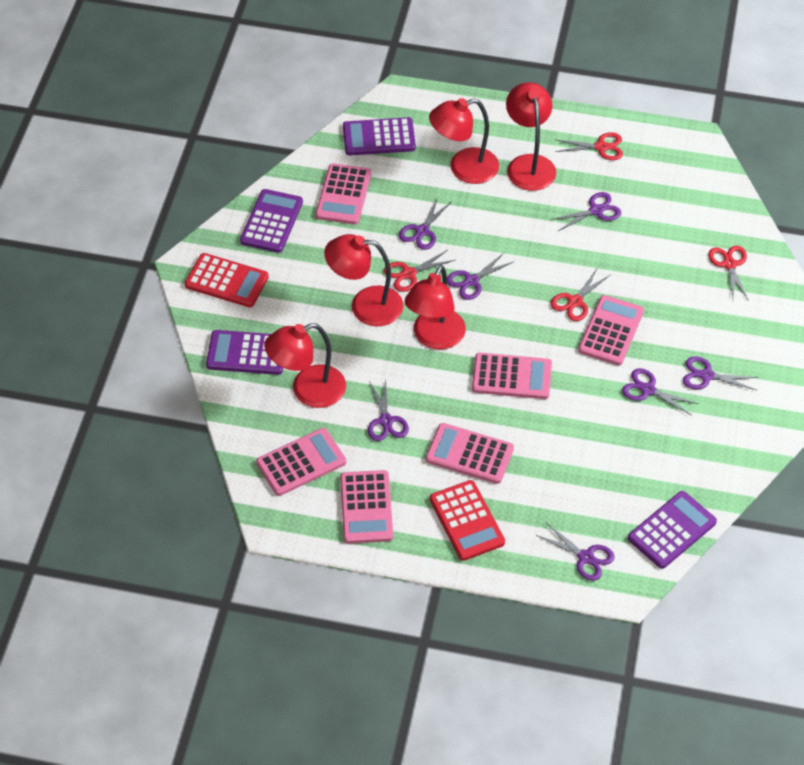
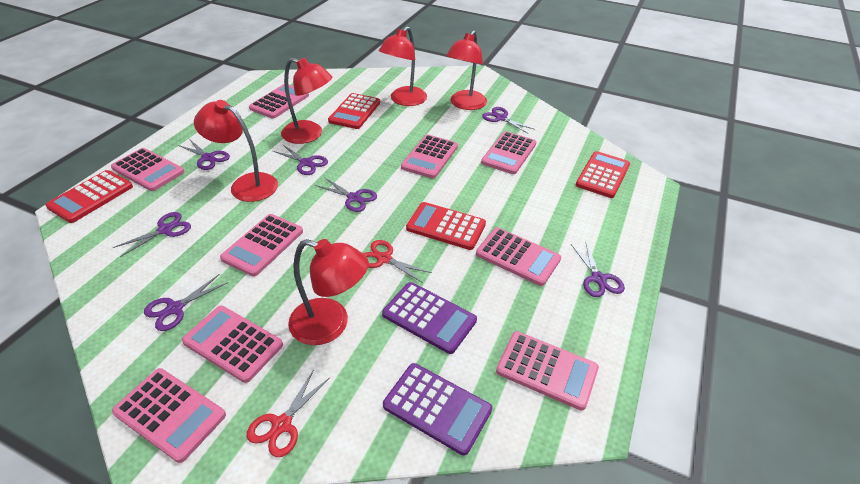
pink calculator: 6 -> 9
purple calculator: 4 -> 2
red calculator: 2 -> 4
red scissors: 4 -> 2

